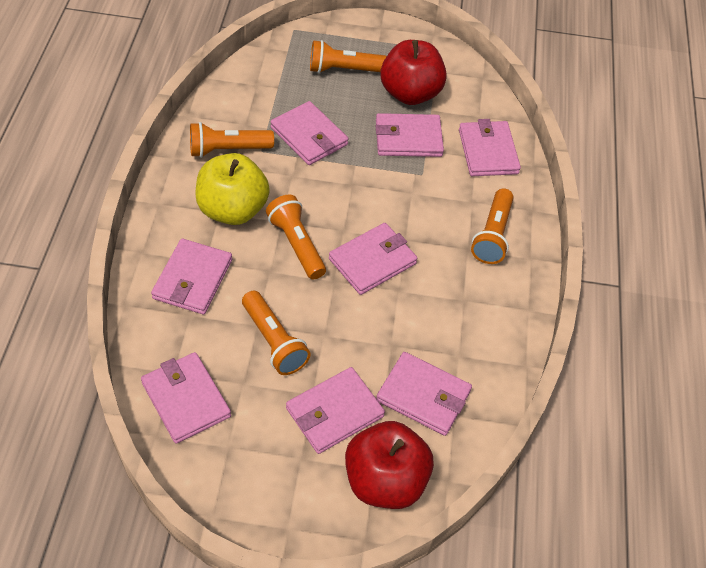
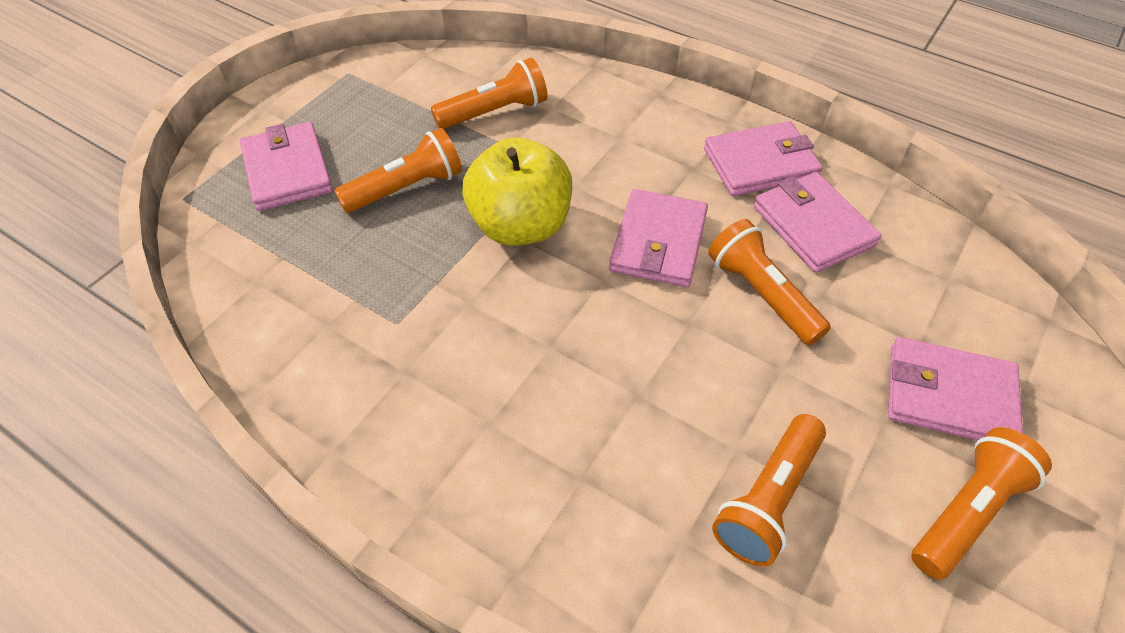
pink wallet: 8 -> 5
red apple: 2 -> 0

